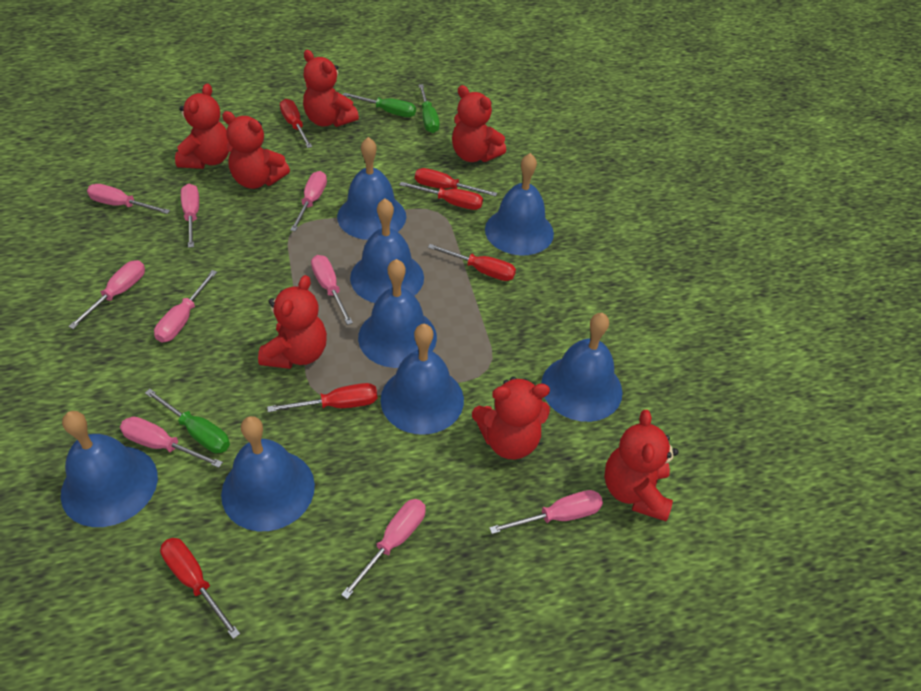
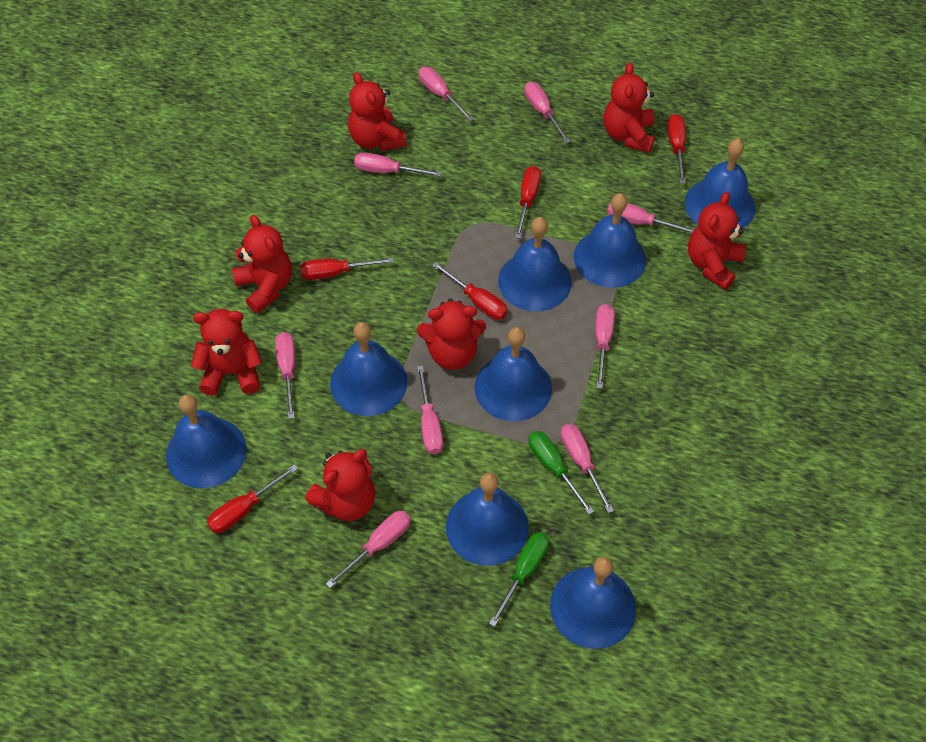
green screwdriver: 3 -> 2
red screwdriver: 6 -> 5

